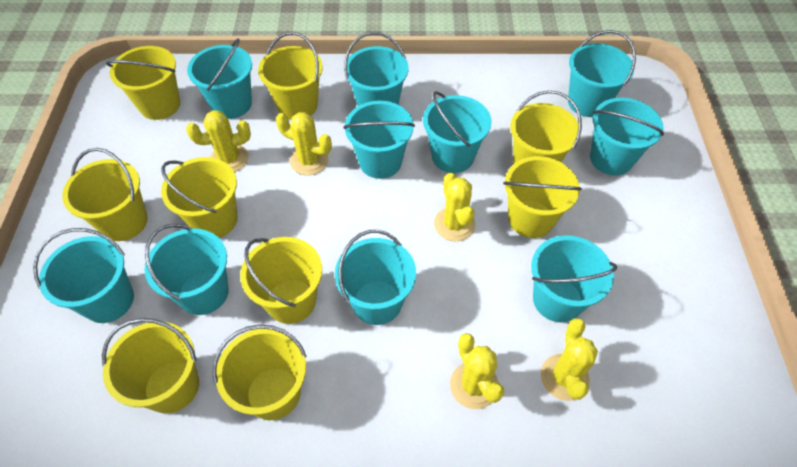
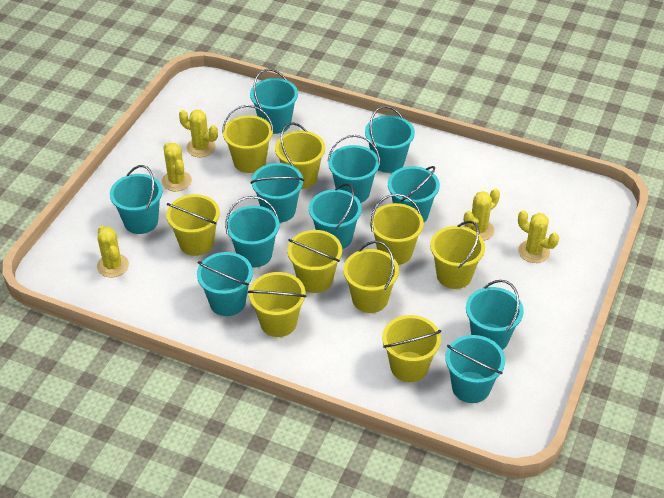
turquoise bucket: 10 -> 11

